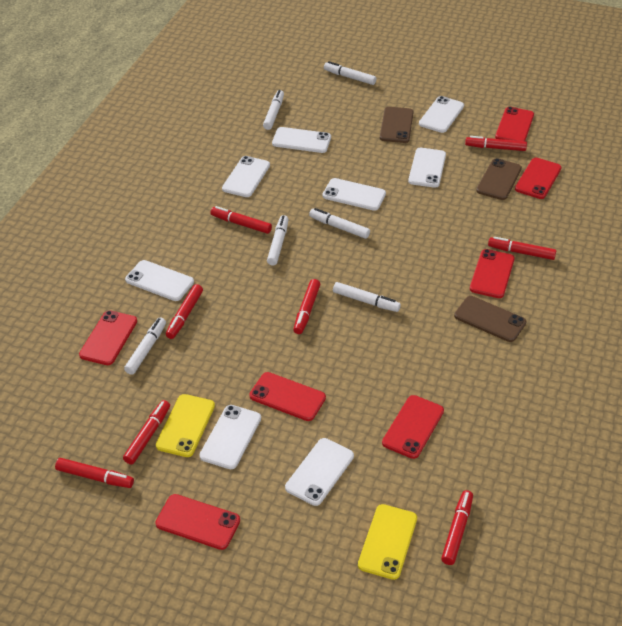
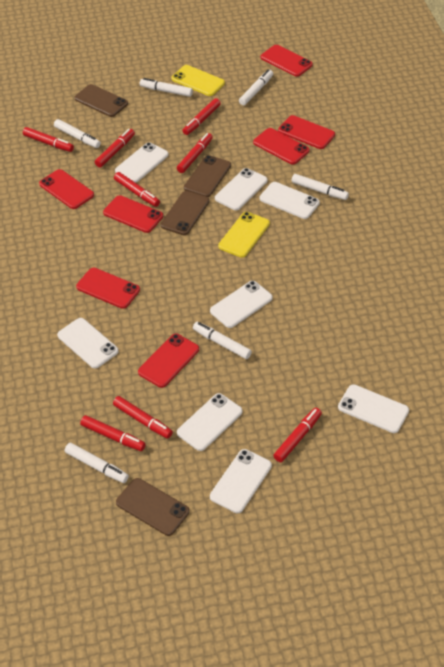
brown phone: 3 -> 4

